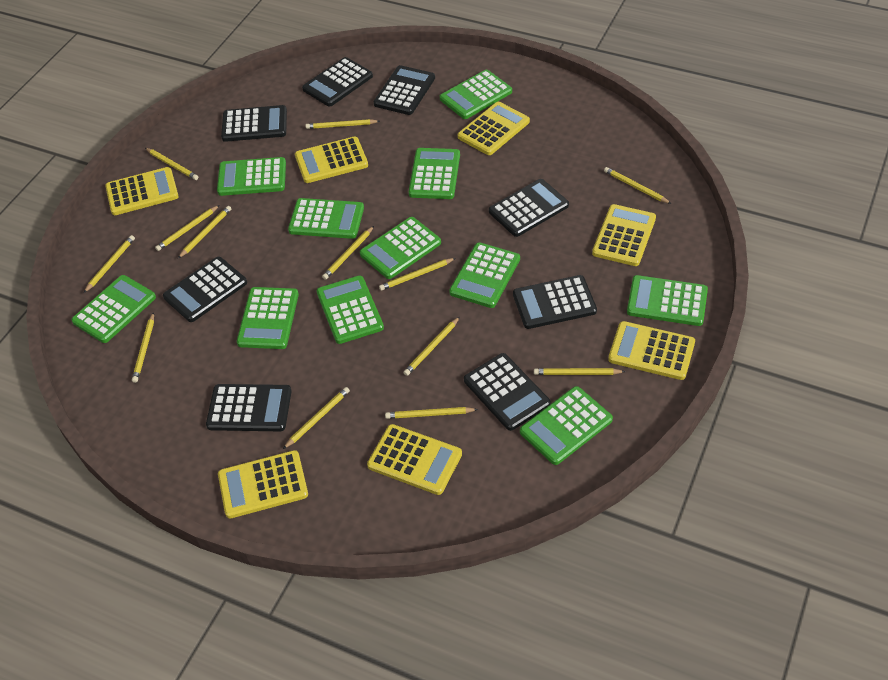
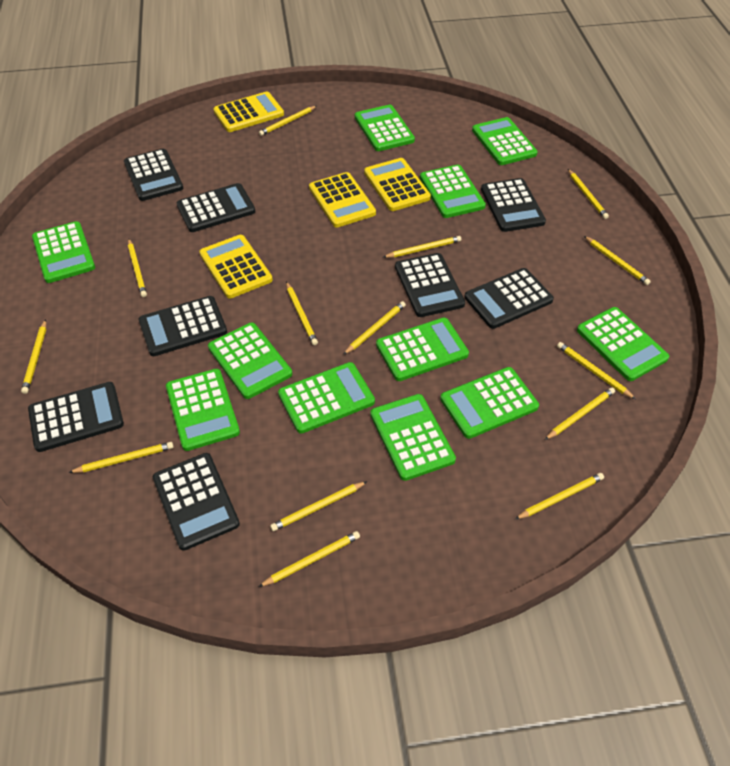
yellow calculator: 7 -> 4
yellow pencil: 13 -> 14

